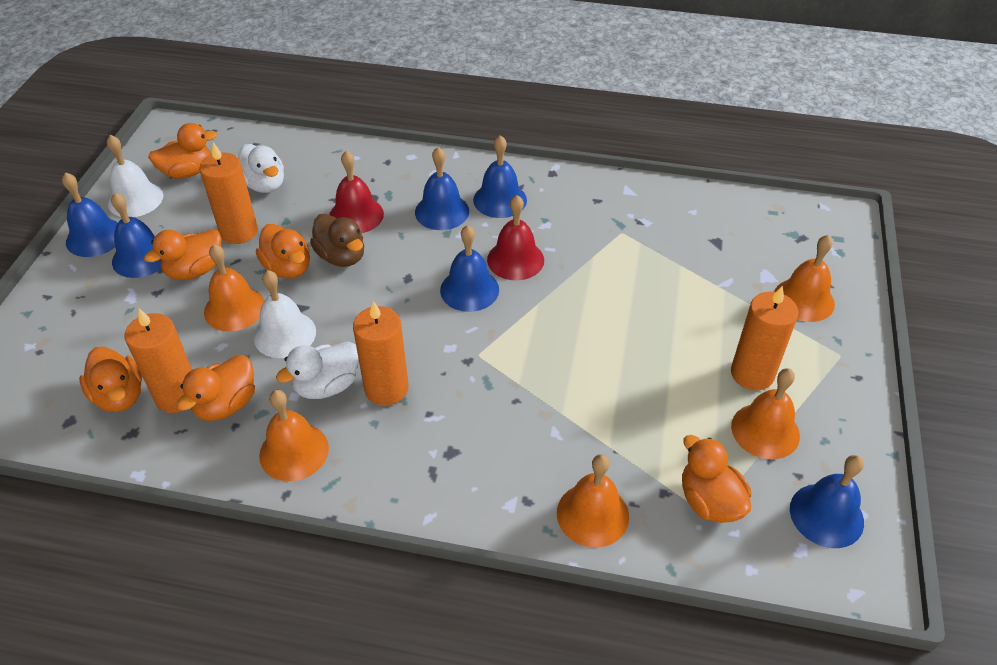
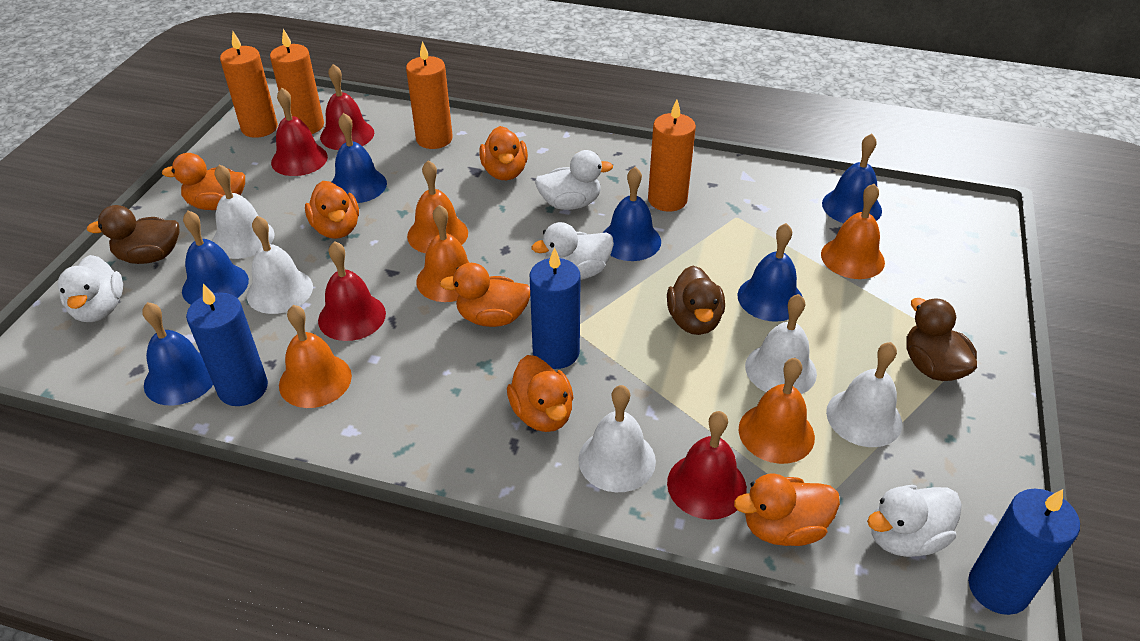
blue candle: 0 -> 3
brown duck: 1 -> 3
red bell: 2 -> 4
white bell: 2 -> 5
white duck: 2 -> 4

